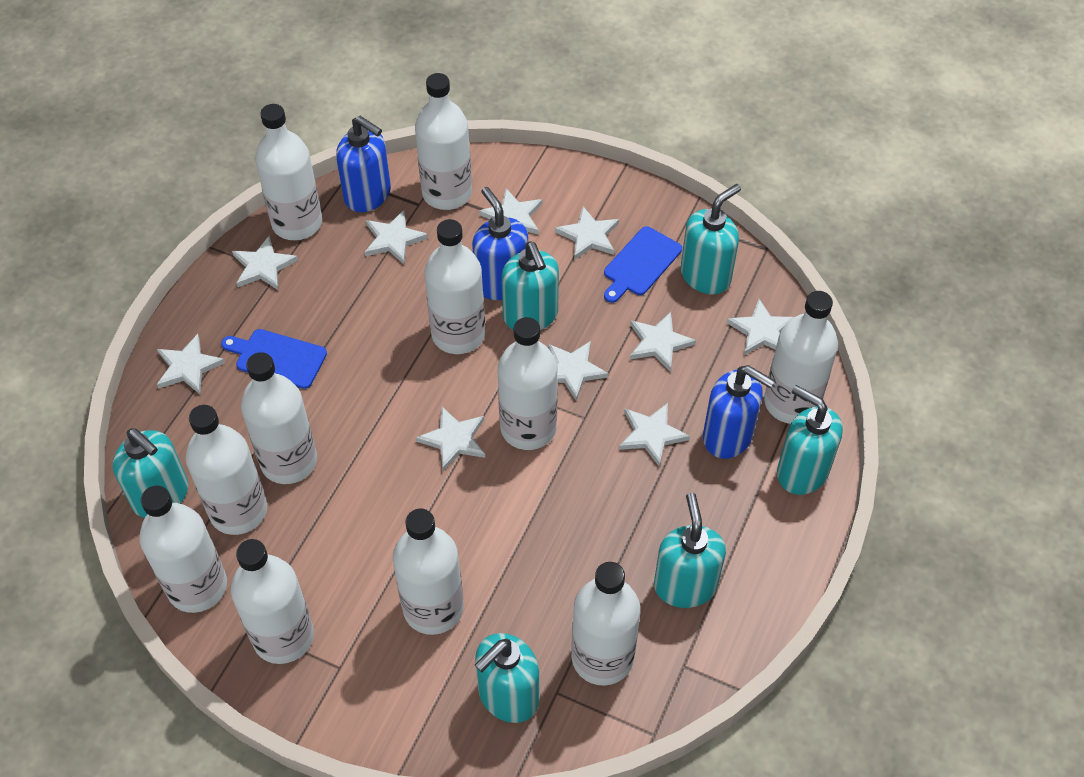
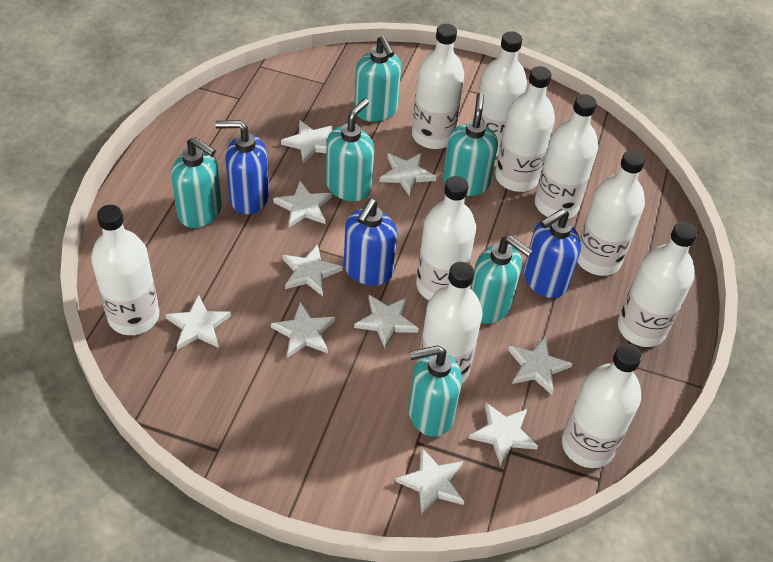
blue cutting board: 2 -> 0
white bottle: 11 -> 10

